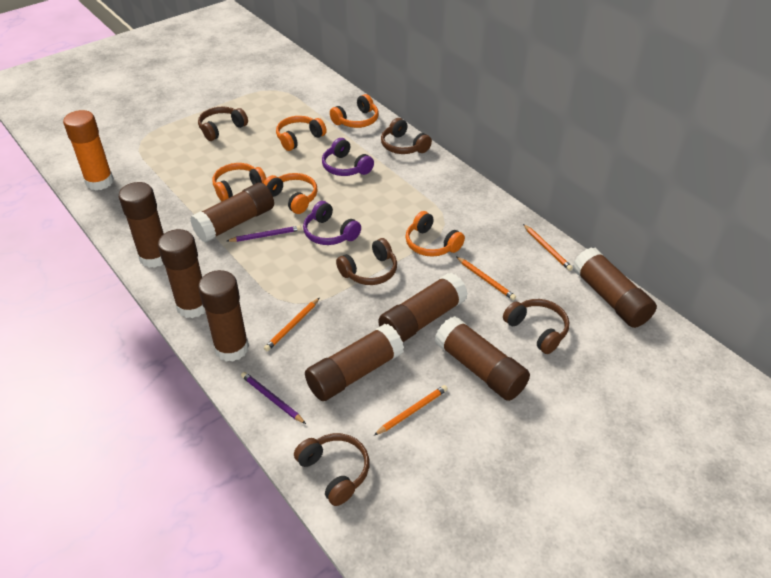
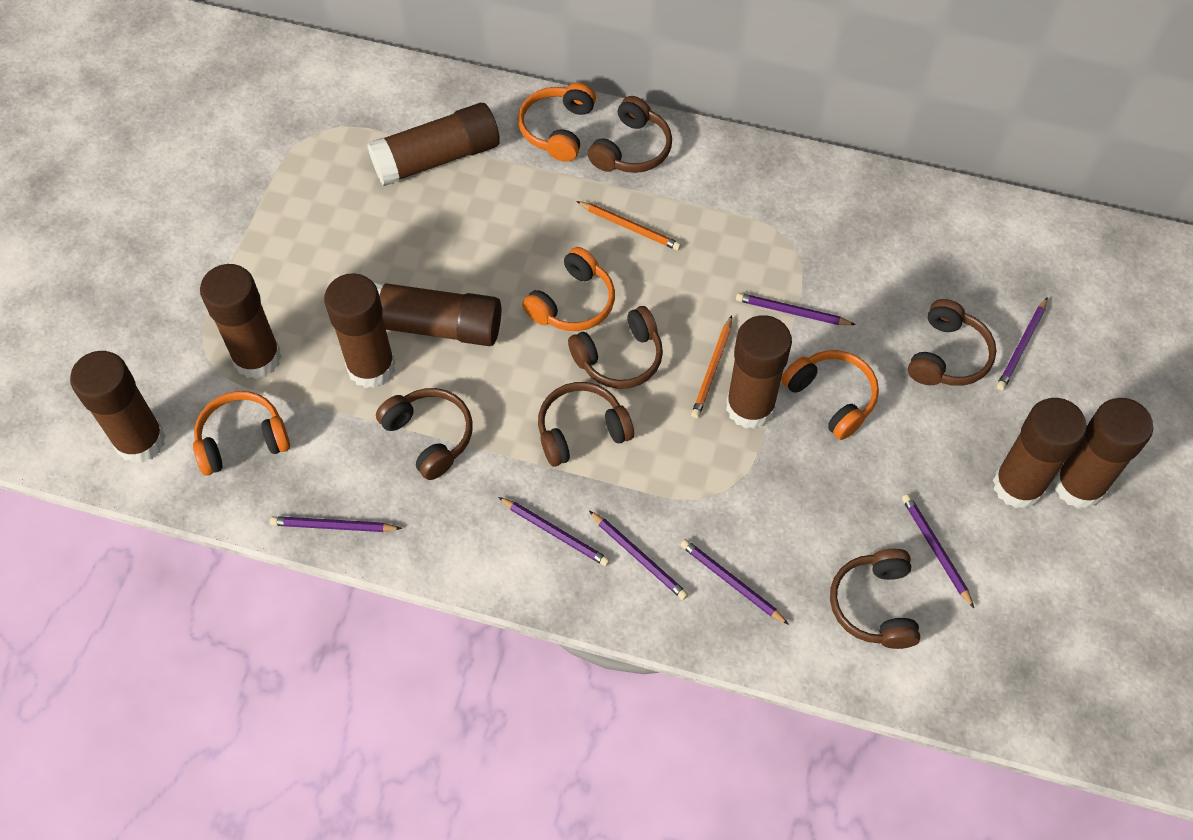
brown headphones: 5 -> 6
orange glue stick: 1 -> 0
orange headphones: 5 -> 4
orange pencil: 4 -> 2
purple headphones: 2 -> 0
purple pencil: 2 -> 7

